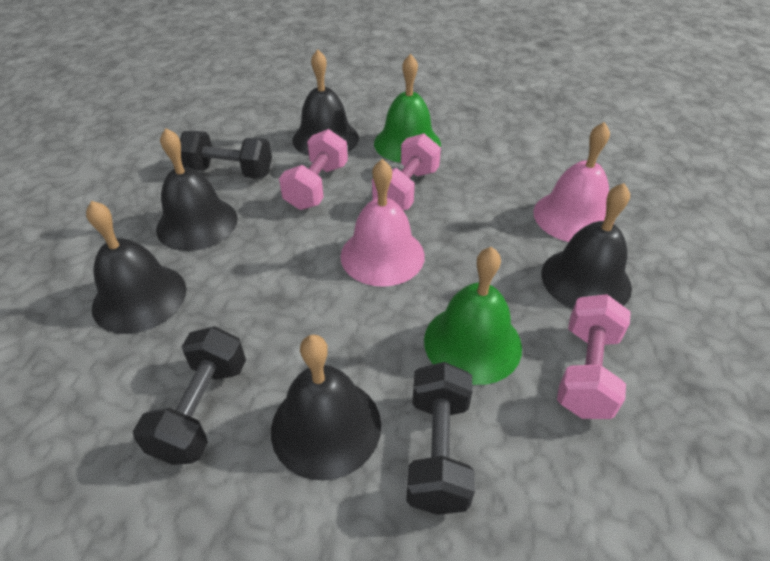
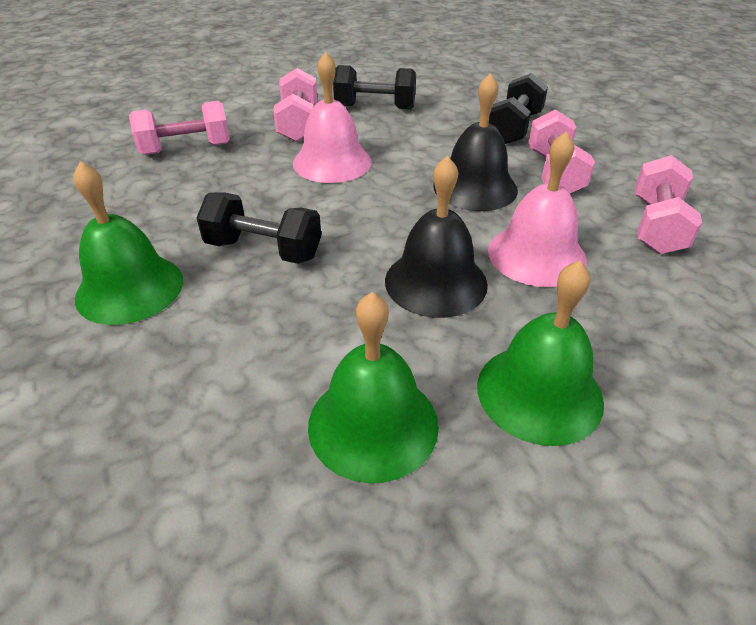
black bell: 5 -> 2
green bell: 2 -> 3
pink dumbbell: 3 -> 4

